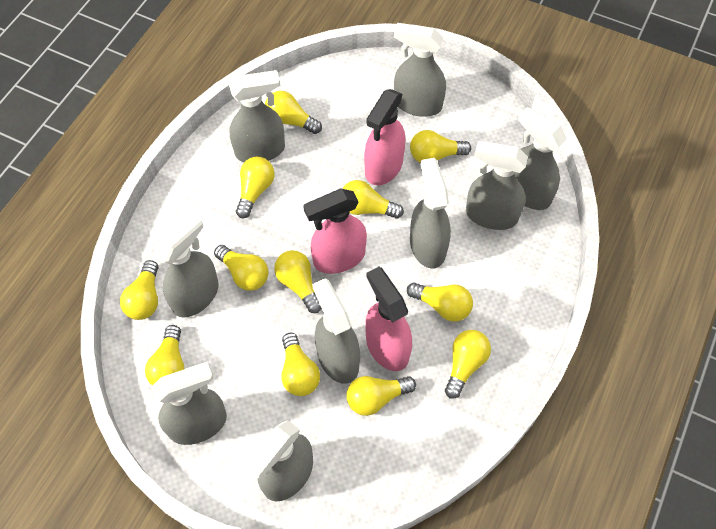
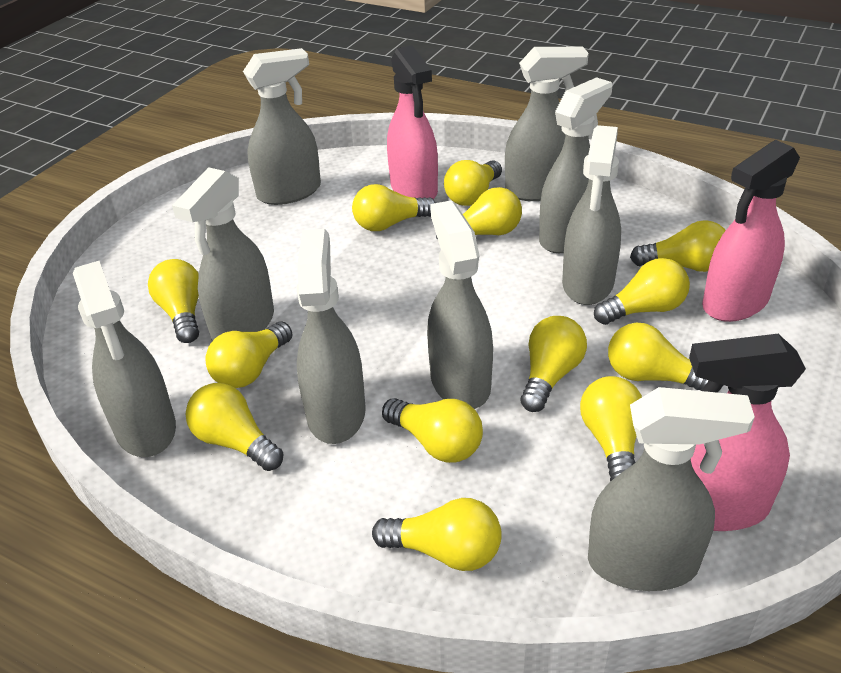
yellow light bulb: 12 -> 13

